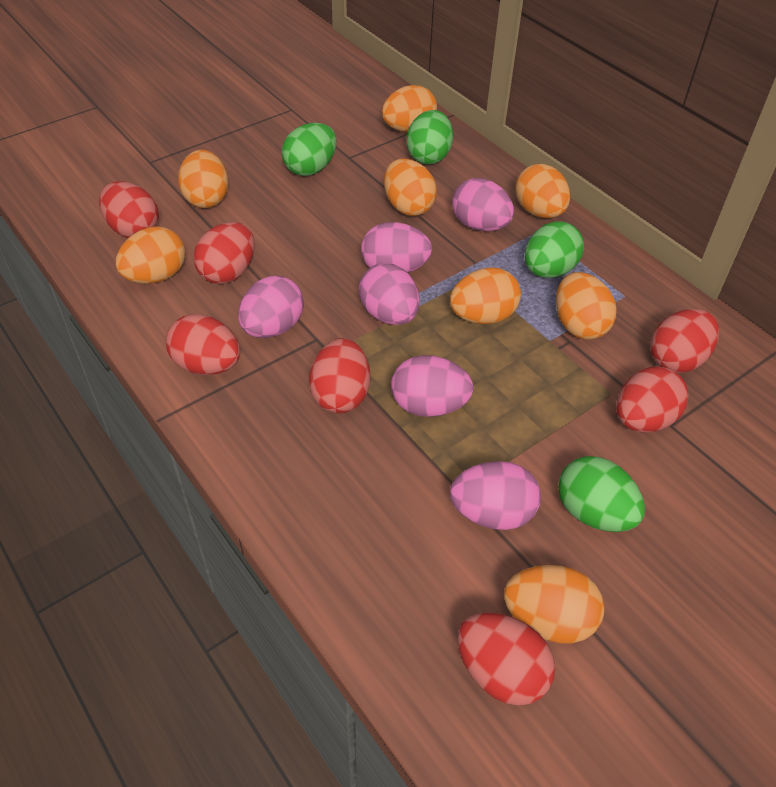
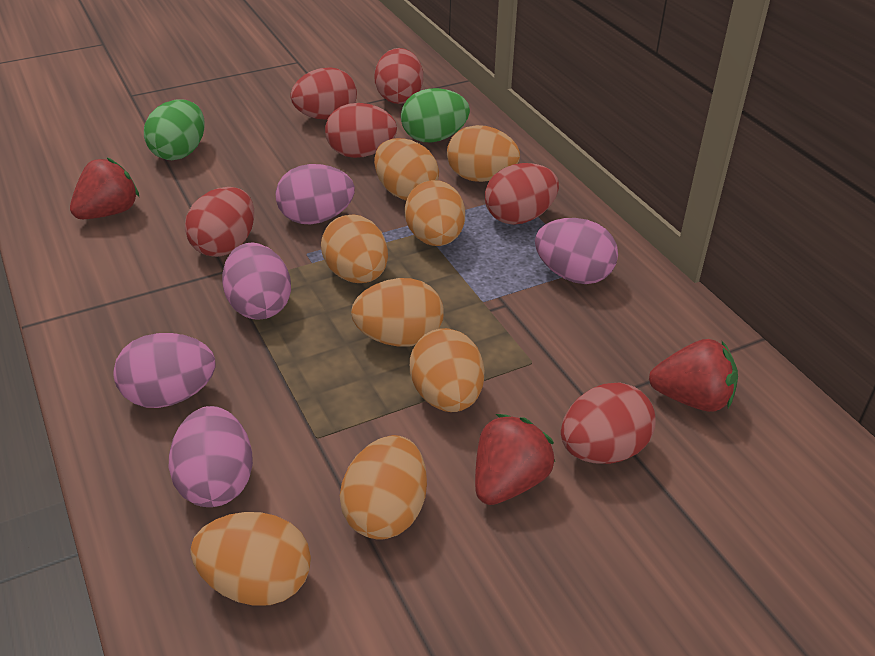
green egg: 4 -> 2
pink egg: 6 -> 5
red egg: 7 -> 6
red strawberry: 0 -> 3

